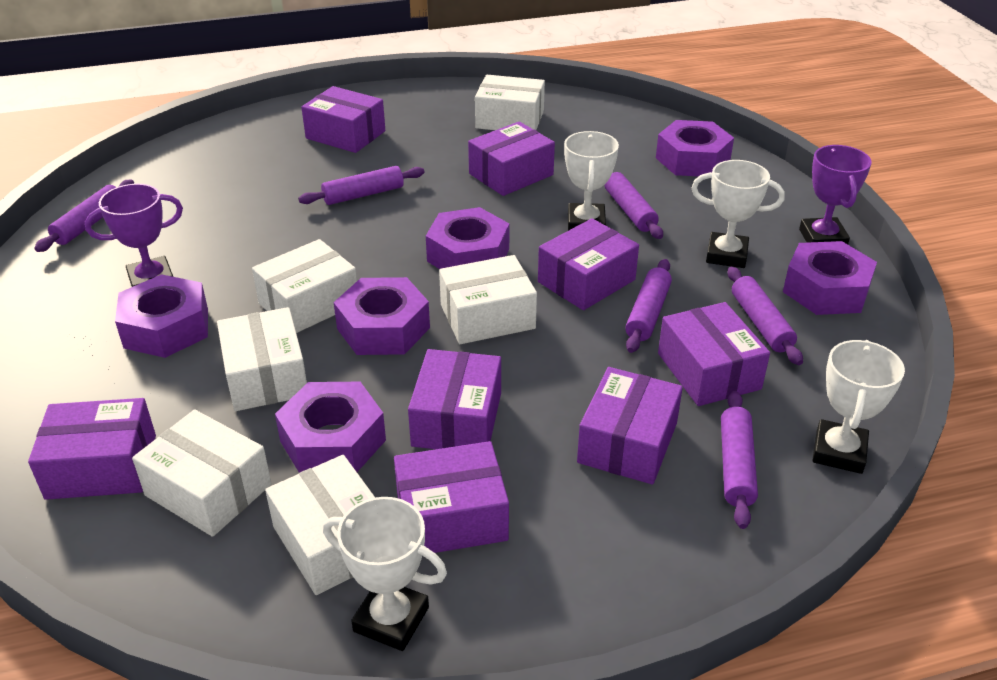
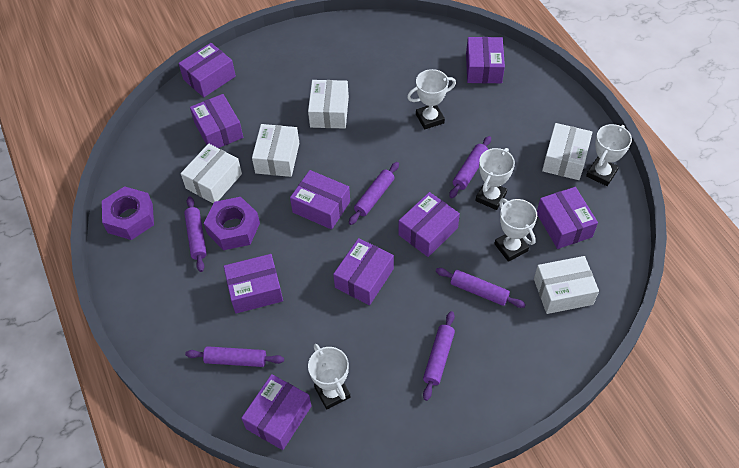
purple box: 8 -> 9
purple nut: 6 -> 2
purple trophy: 2 -> 0
white box: 6 -> 5
white trophy: 4 -> 5

